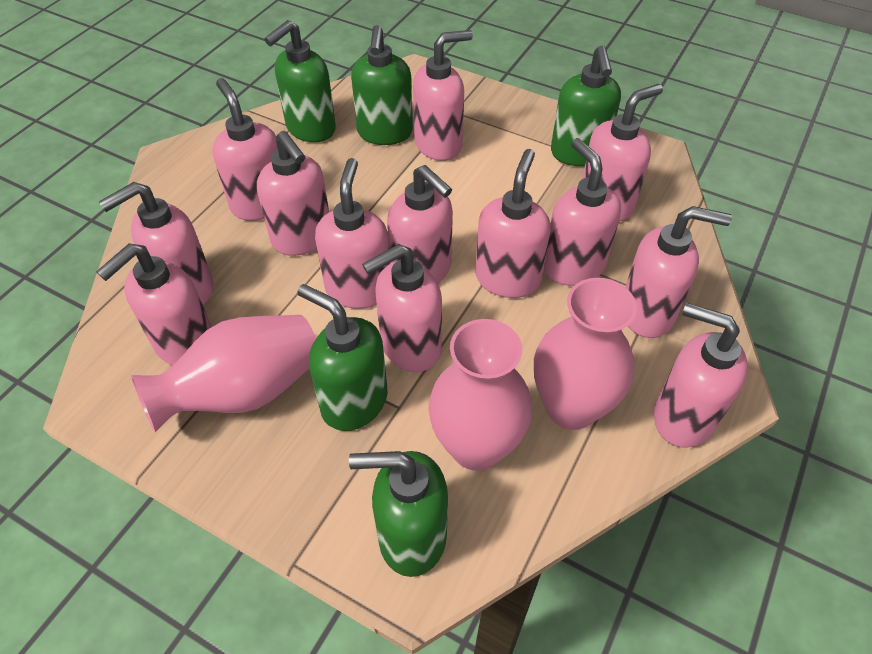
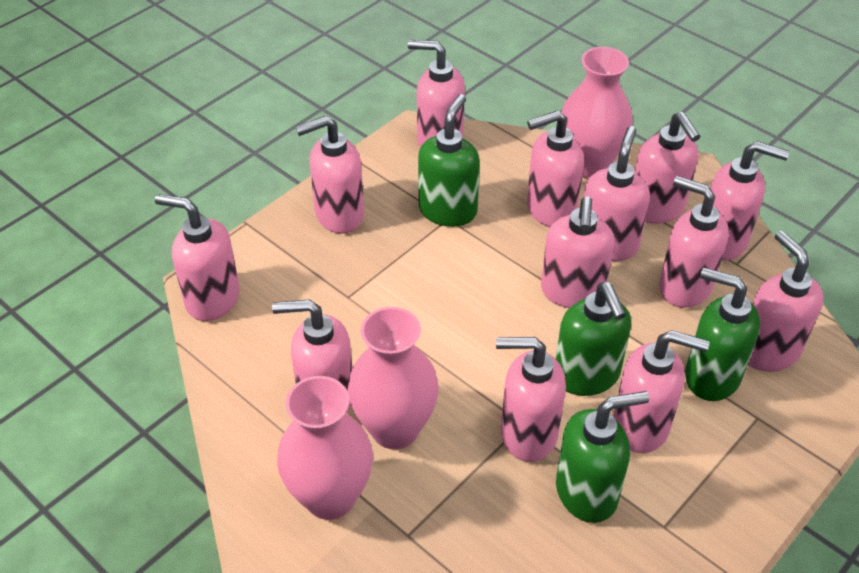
green soap dispenser: 5 -> 4

